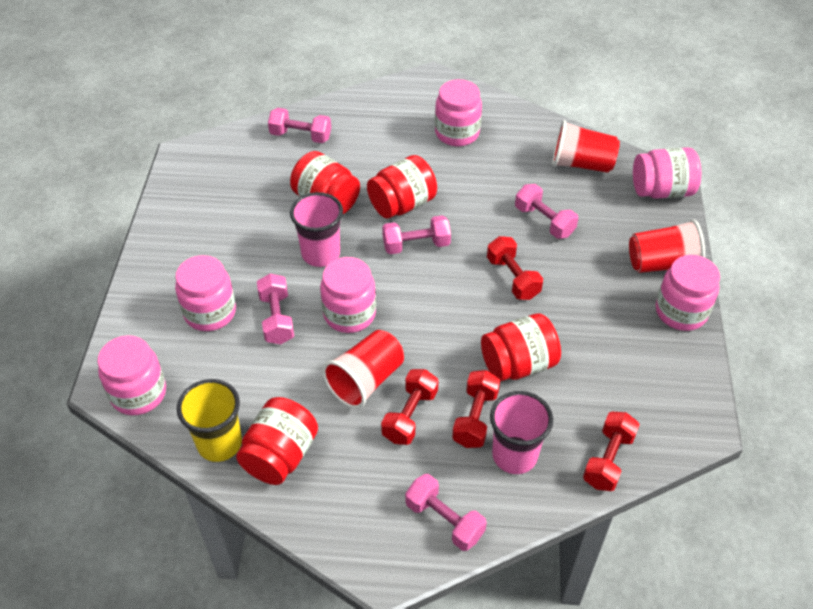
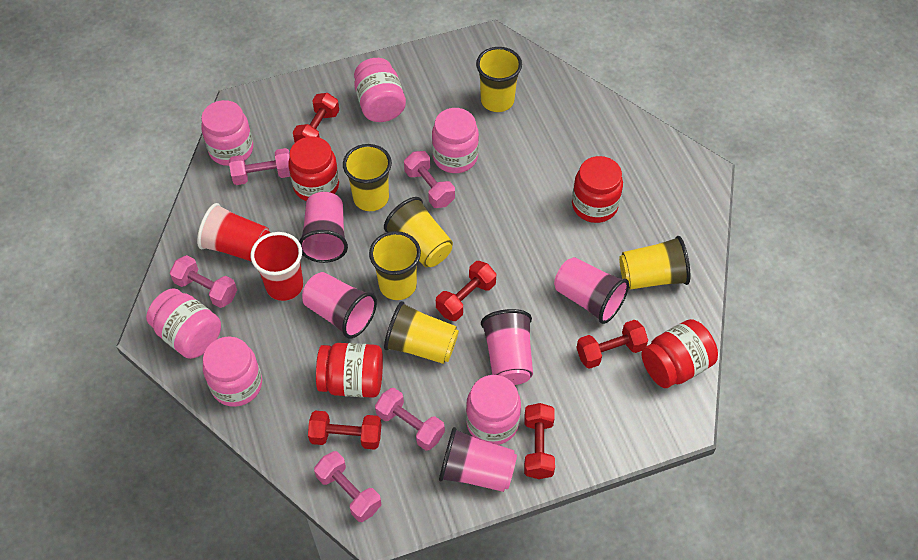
pink cup: 2 -> 5
red cup: 3 -> 2
red dumbbell: 4 -> 5
yellow cup: 1 -> 6

